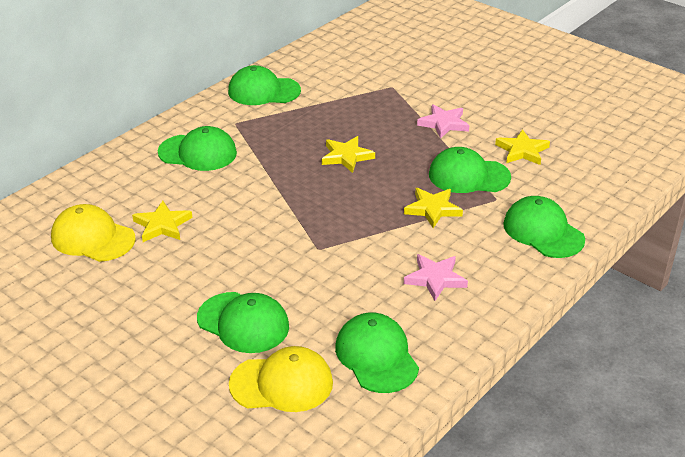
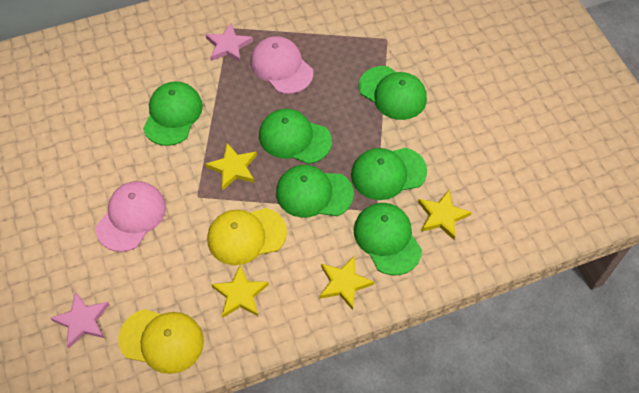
pink cap: 0 -> 2

